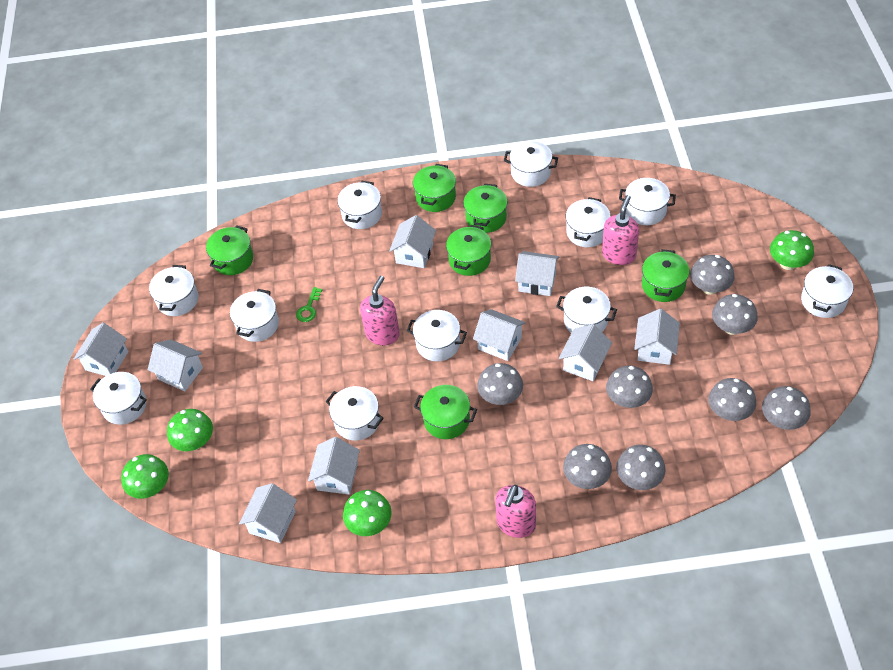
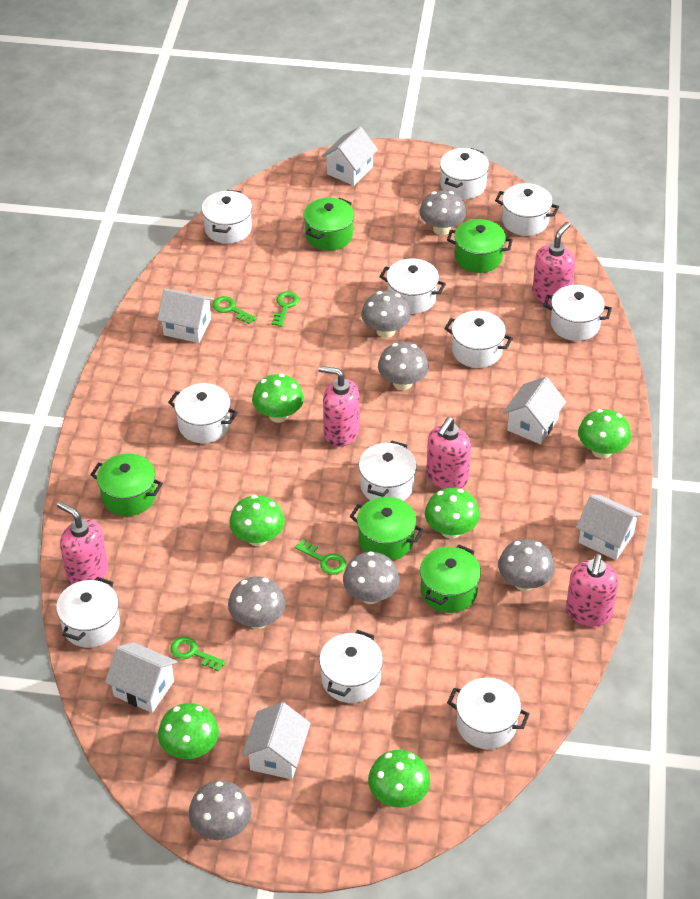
green key: 1 -> 4
green mushroom: 4 -> 6
green pot: 6 -> 5
grey mushroom: 8 -> 7
pink soap dispenser: 3 -> 5
white house: 9 -> 6

